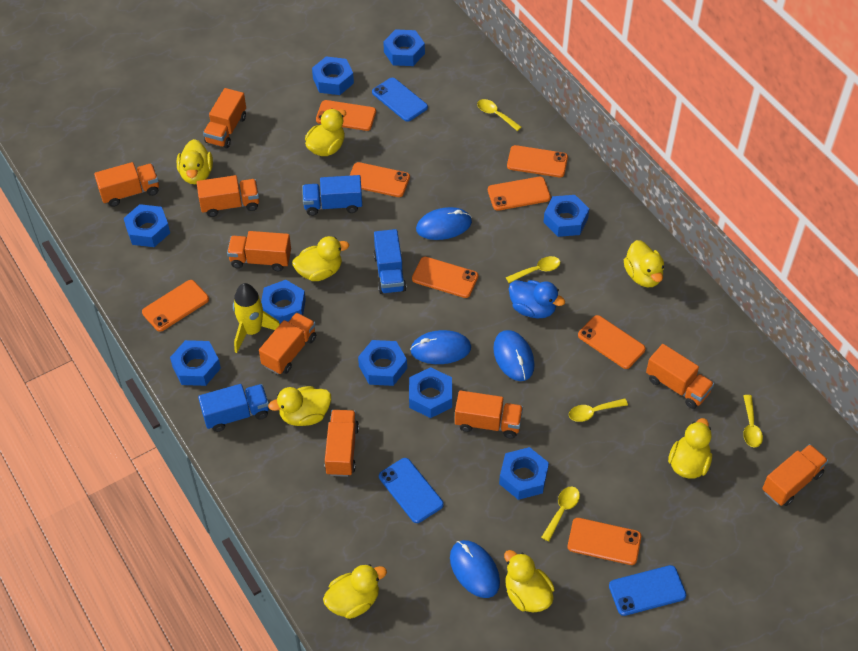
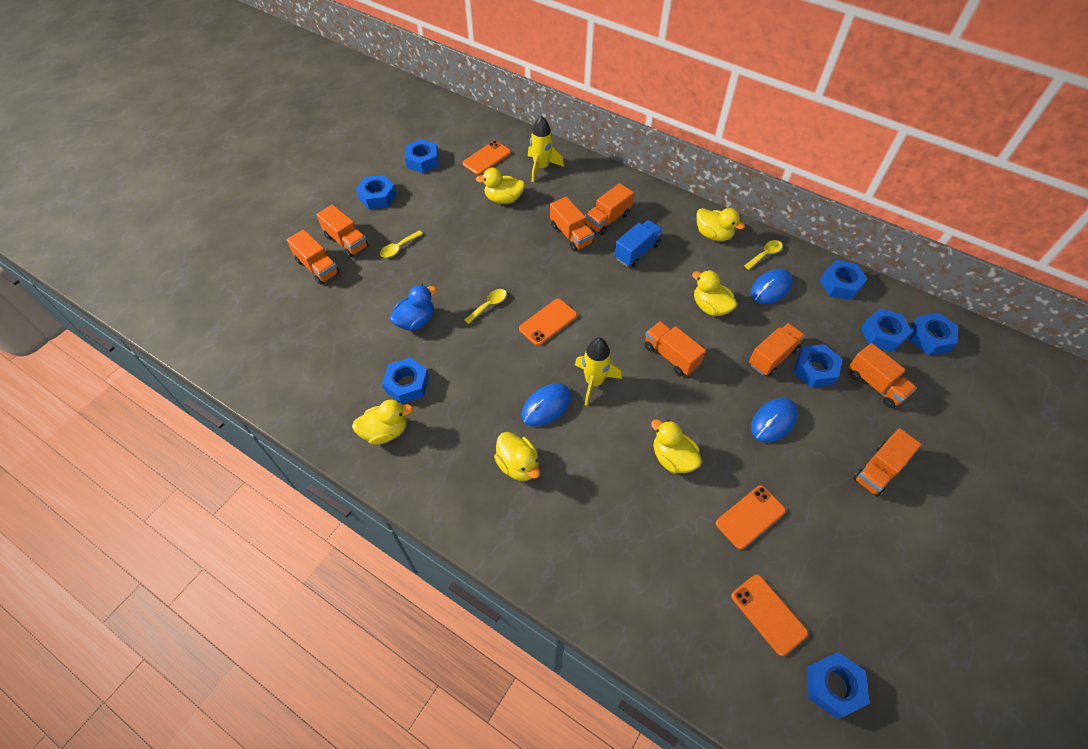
blue mouse: 4 -> 3
blue nut: 9 -> 8
blue phone: 3 -> 0
blue truck: 3 -> 1
orange phone: 8 -> 4
orange truck: 9 -> 8
yellow duck: 8 -> 6
yellow rocket: 1 -> 2
yellow spoon: 5 -> 3

